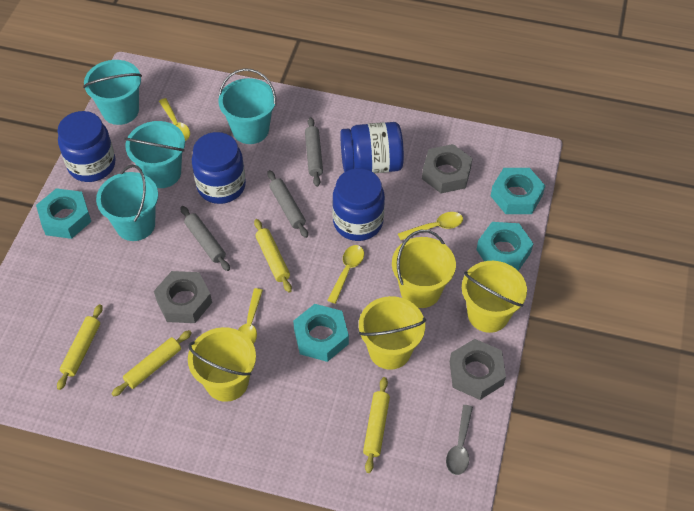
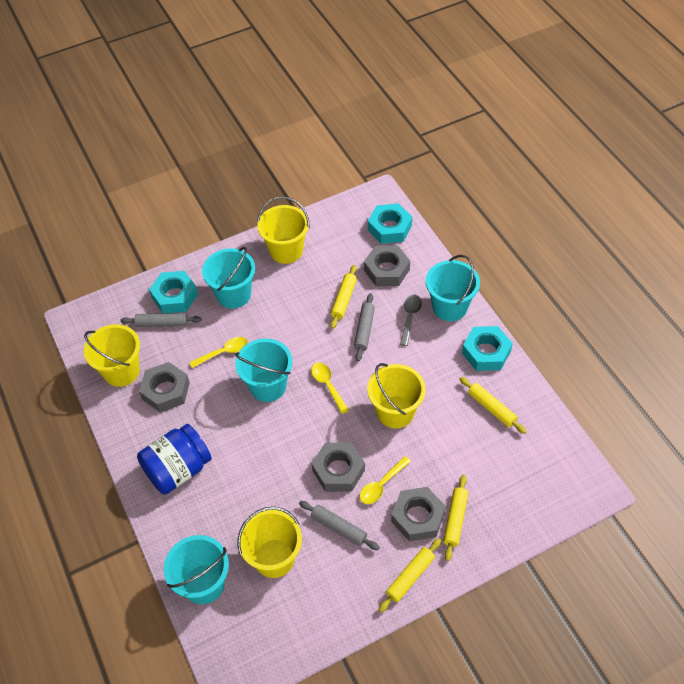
blue jar: 4 -> 1
grey nut: 3 -> 4
turquoise nut: 4 -> 3
yellow spoon: 4 -> 3

